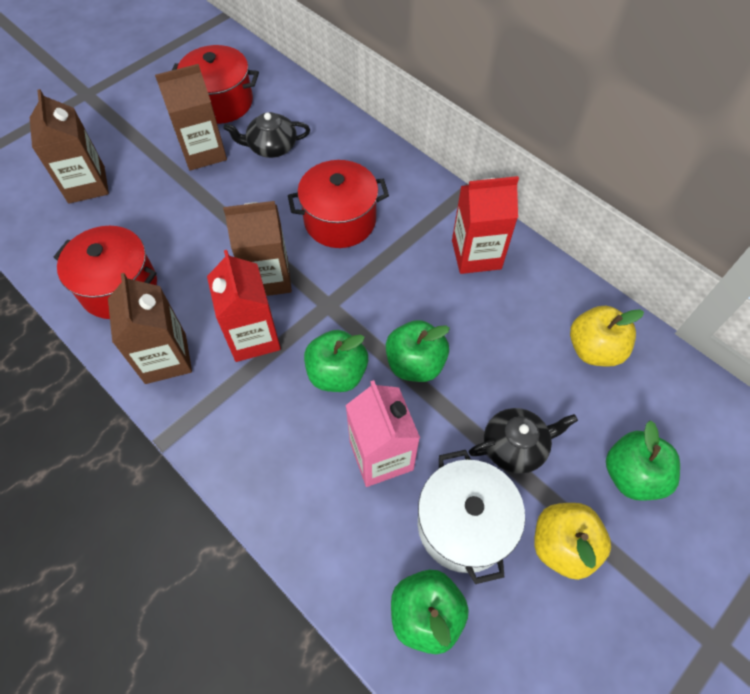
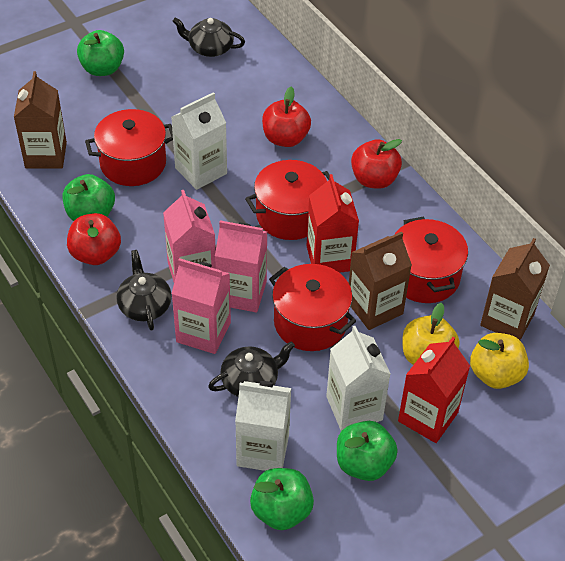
black teapot: 2 -> 3
brown carton: 4 -> 3
pink carton: 1 -> 3
red apple: 0 -> 3
red pot: 3 -> 4
white carton: 0 -> 3
white pot: 1 -> 0

